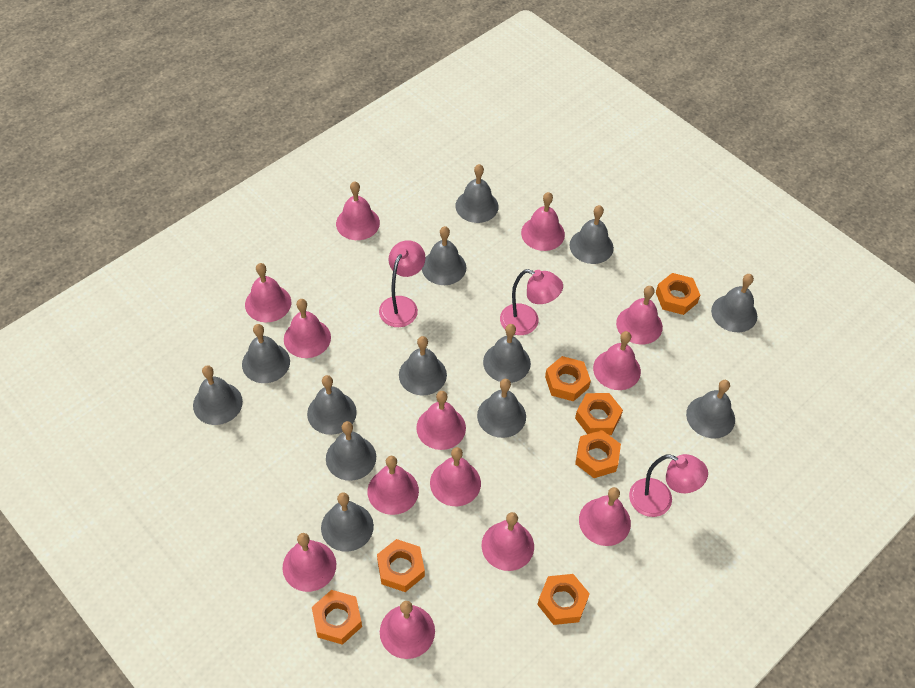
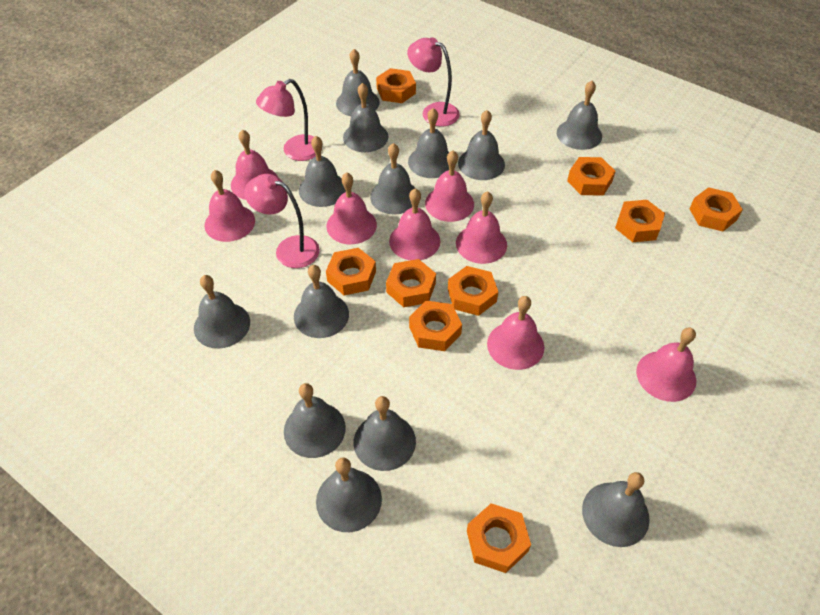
orange nut: 7 -> 9
pink bell: 13 -> 8

